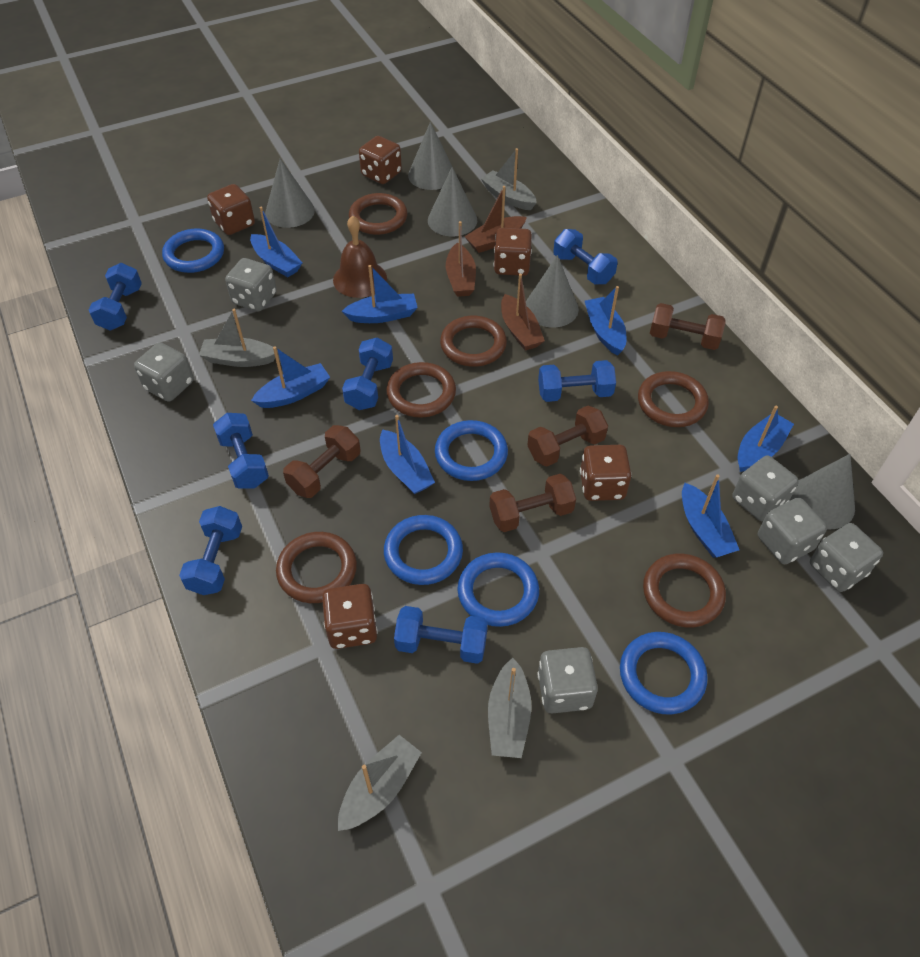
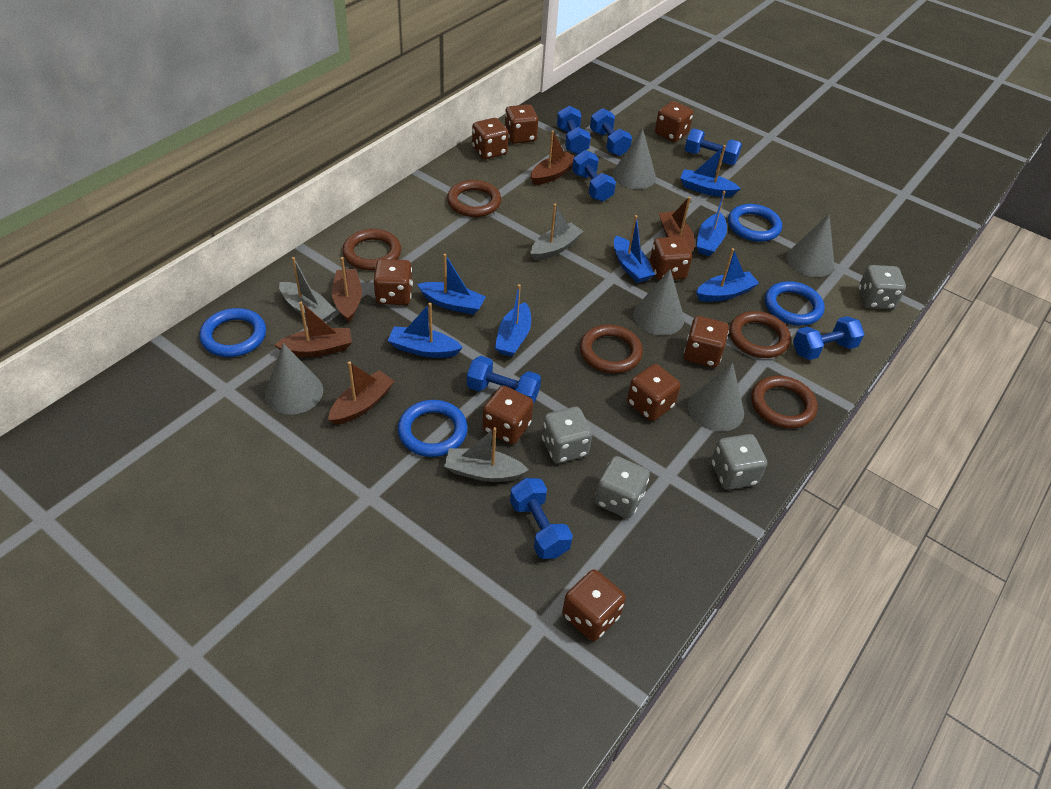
blue ring: 5 -> 4
brown bell: 1 -> 0
brown boat: 3 -> 5
brown dice: 5 -> 9
brown dumbbell: 4 -> 0
brown ring: 6 -> 5
grey boat: 4 -> 3
grey dice: 6 -> 4

